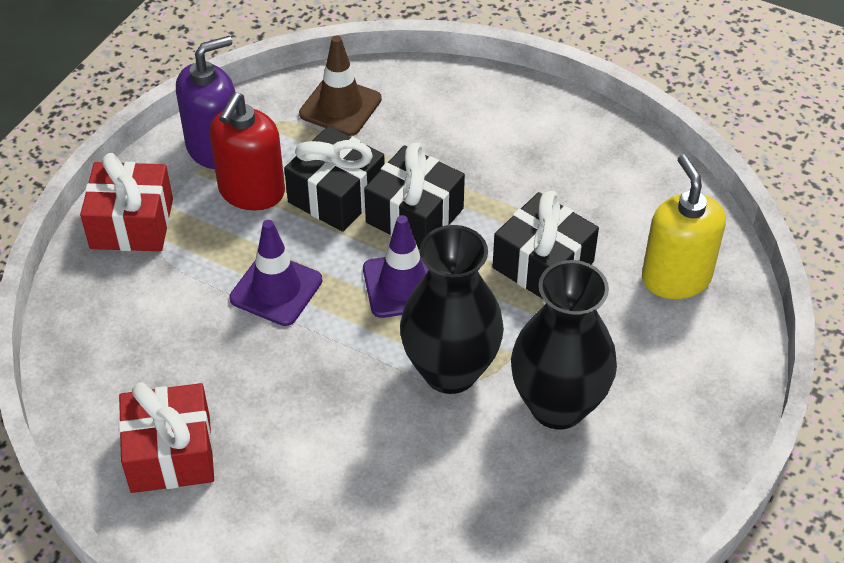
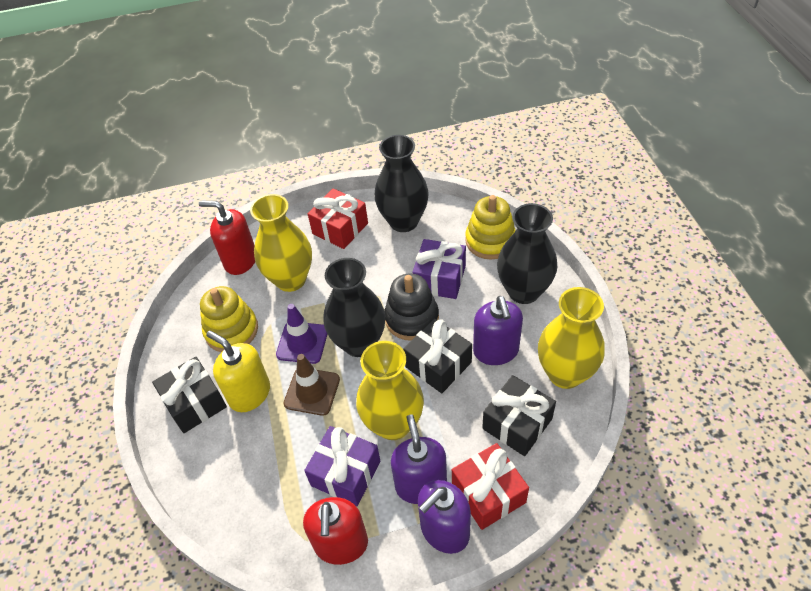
black stacking toy: 0 -> 1
black vase: 2 -> 3
purple gift: 0 -> 2
purple soap dispenser: 1 -> 3
purple traffic cone: 2 -> 1
red soap dispenser: 1 -> 2
yellow stacking toy: 0 -> 2
yellow vase: 0 -> 3

